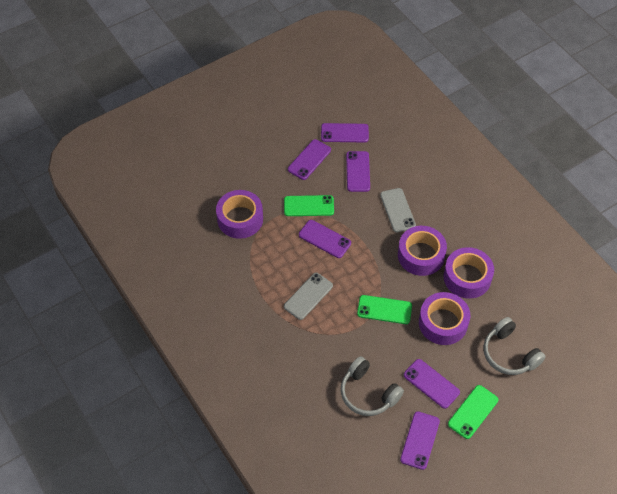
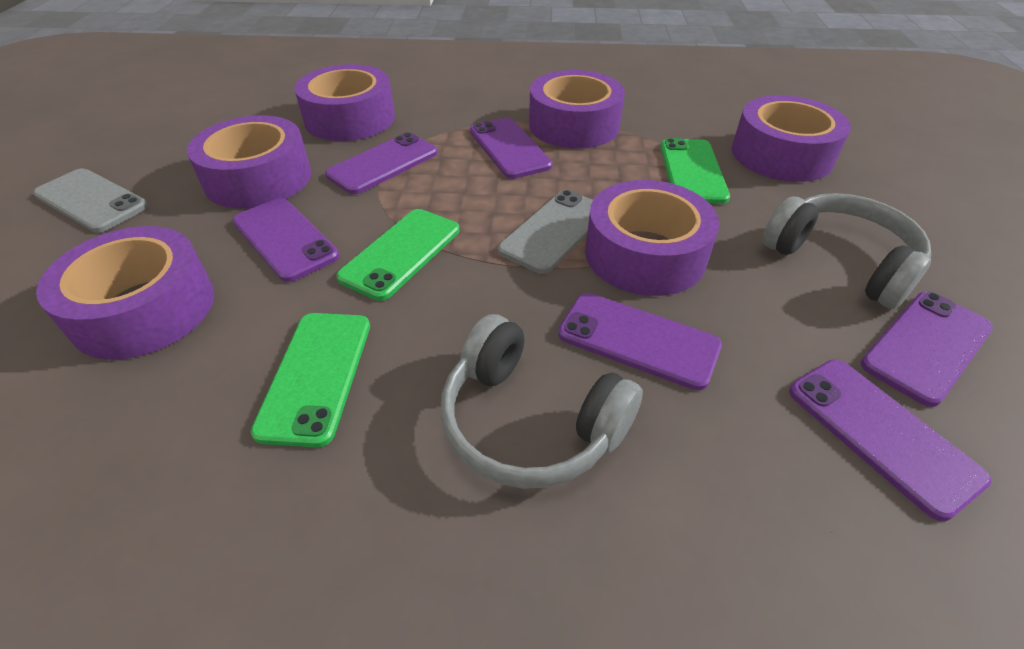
purple tape: 4 -> 6

